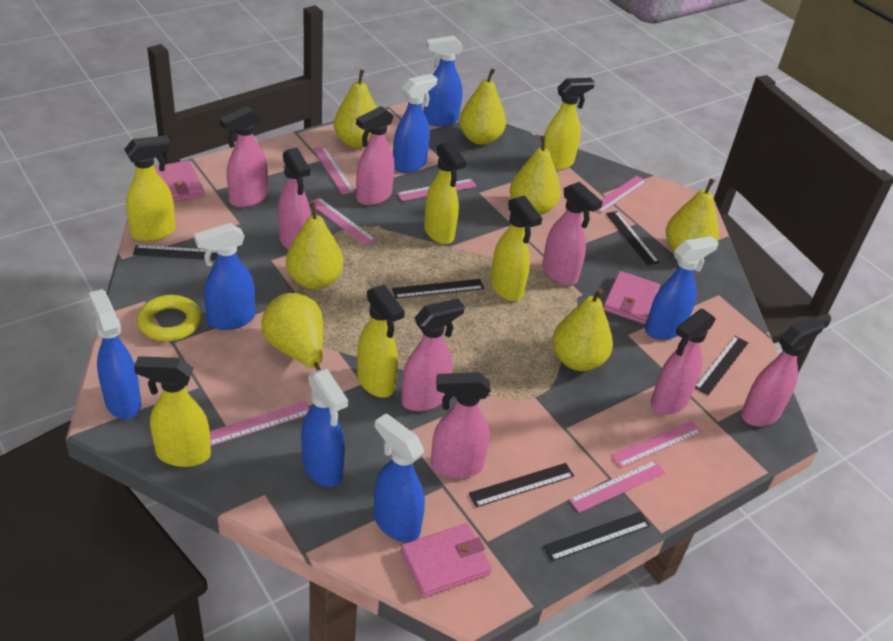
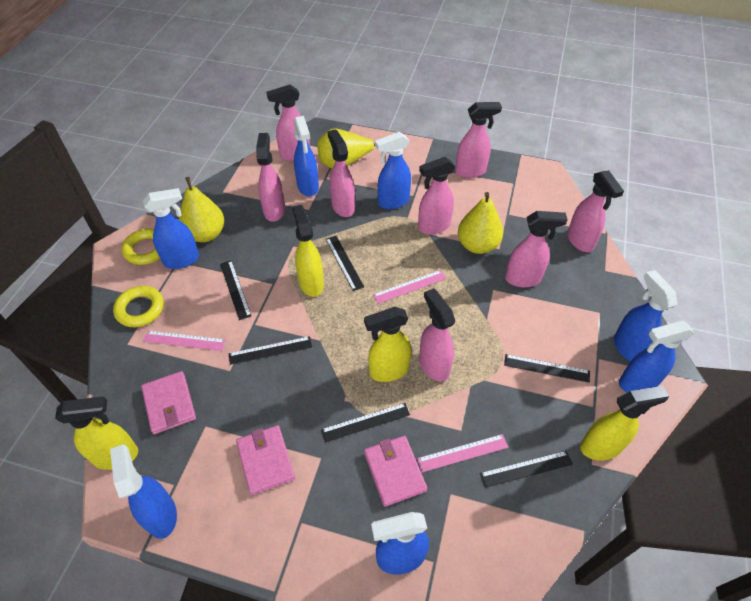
pink ruler: 7 -> 3
yellow pear: 7 -> 3
yellow ring: 1 -> 2
yellow spray bottle: 6 -> 4

